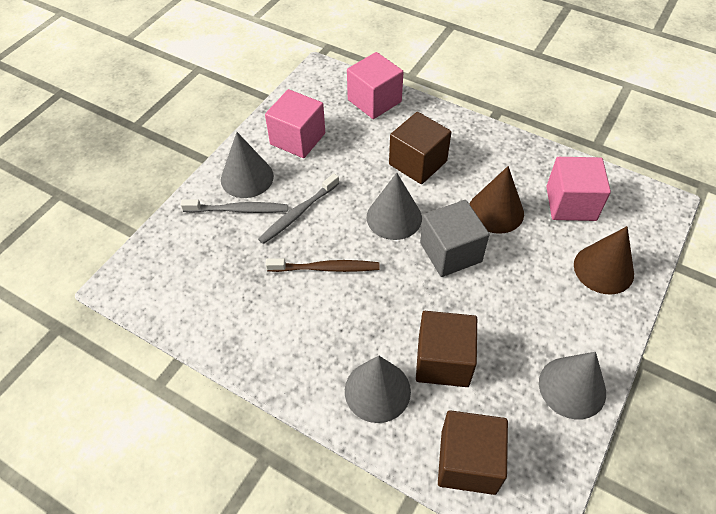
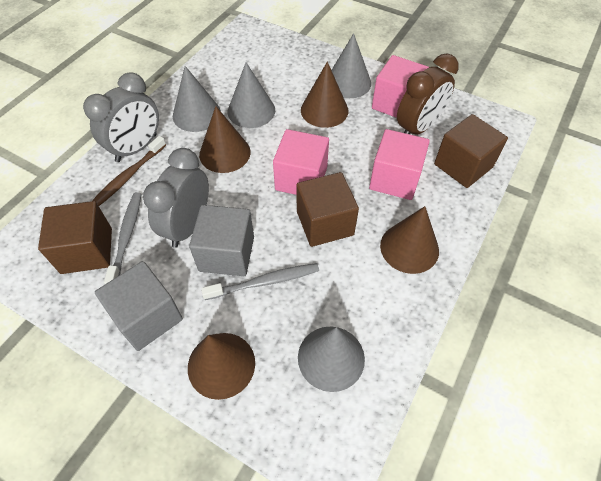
brown clock: 0 -> 1
brown cone: 2 -> 4
grey clock: 0 -> 2
grey cube: 1 -> 2

